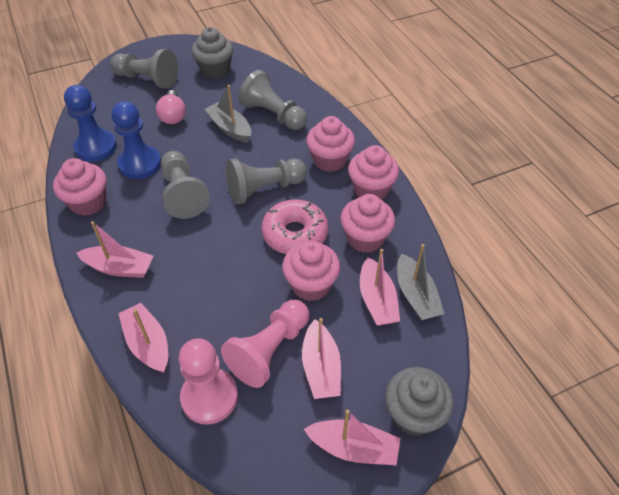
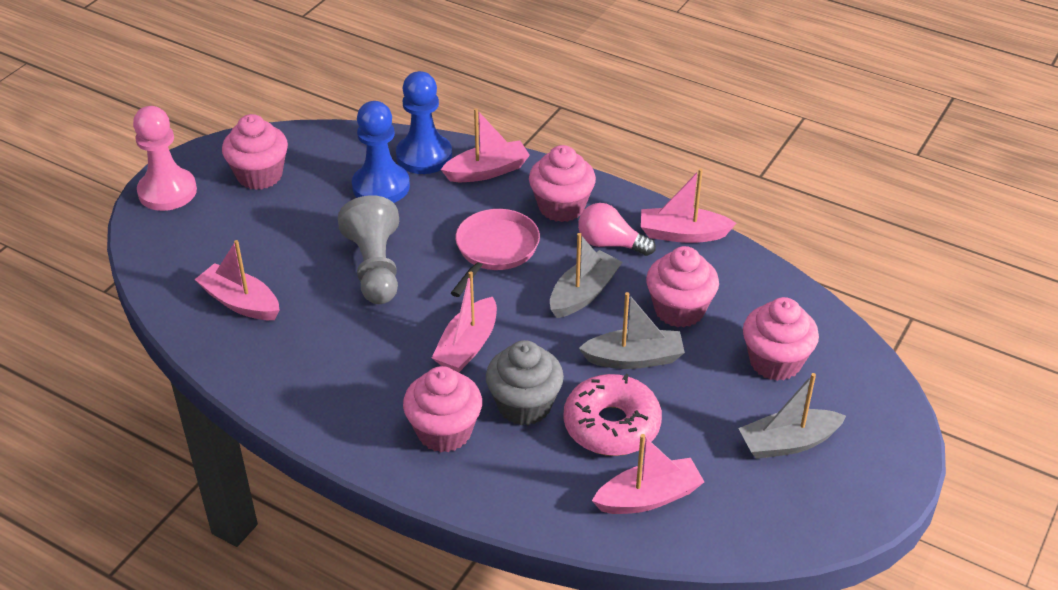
grey boat: 2 -> 3
grey cupcake: 2 -> 1
grey pawn: 4 -> 1
pink pan: 0 -> 1
pink pawn: 2 -> 1

